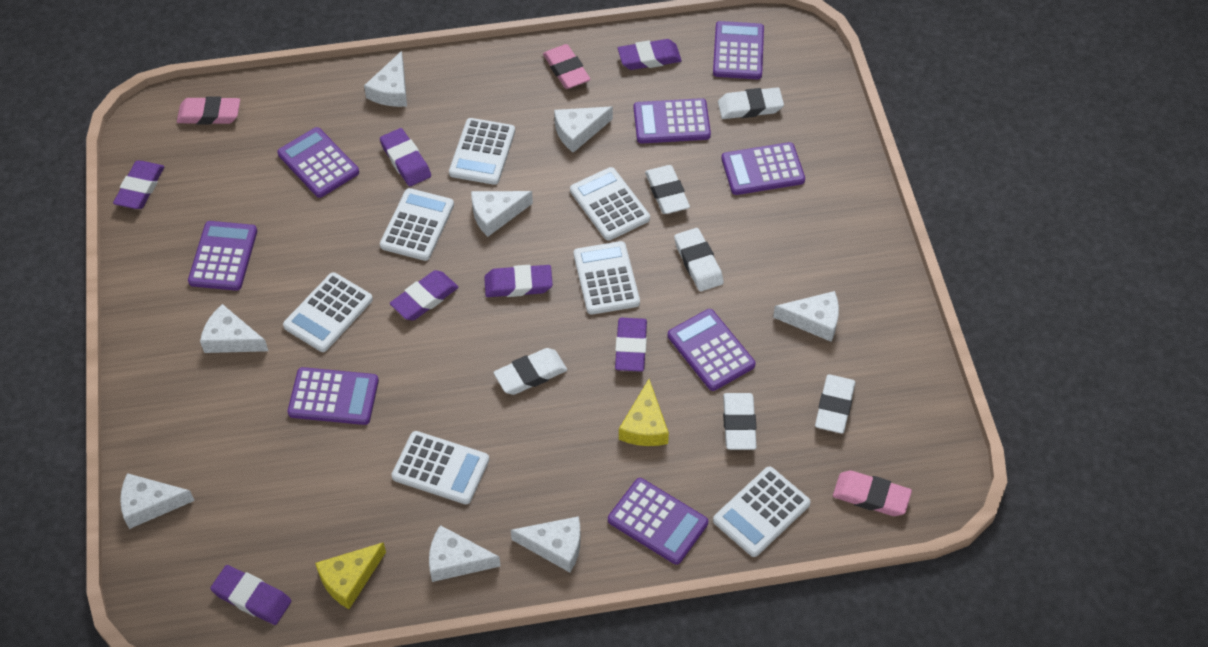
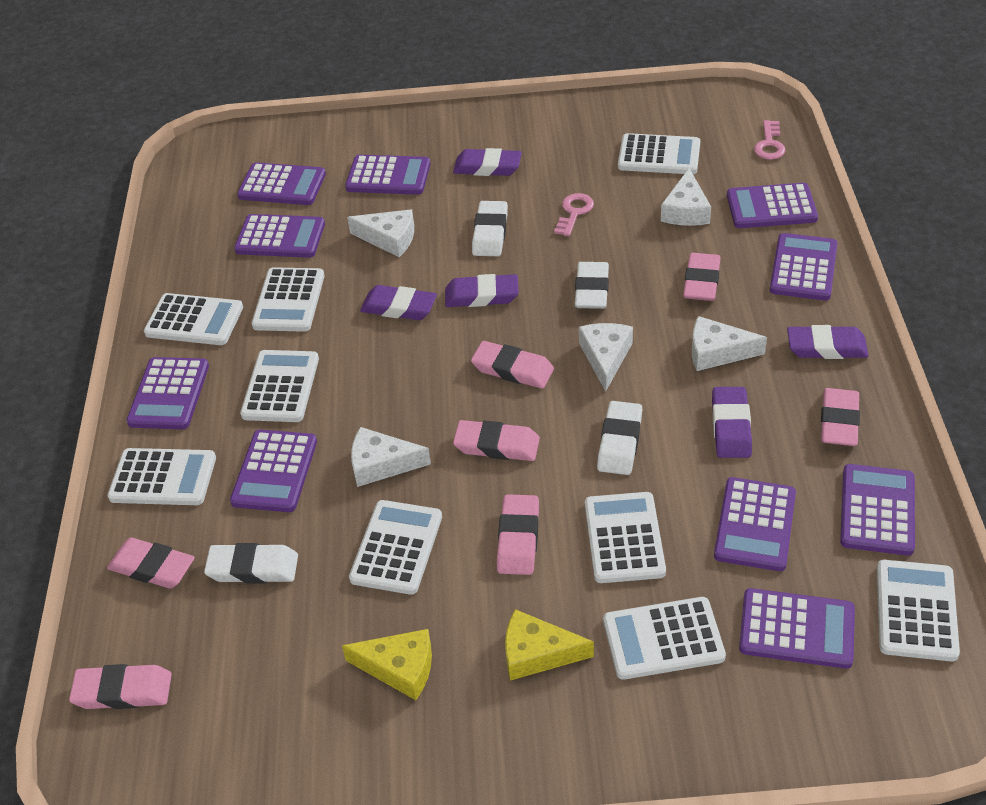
pink eraser: 3 -> 7
pink key: 0 -> 2
purple calculator: 8 -> 10
purple eraser: 7 -> 5
white calculator: 7 -> 9
white cheese: 8 -> 5
white eraser: 6 -> 4

